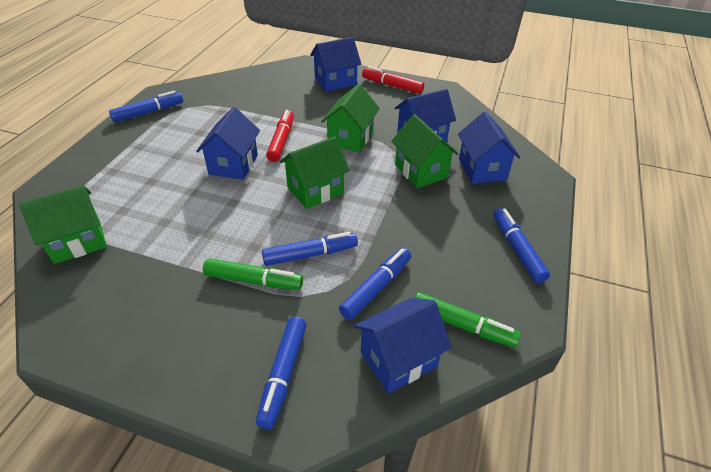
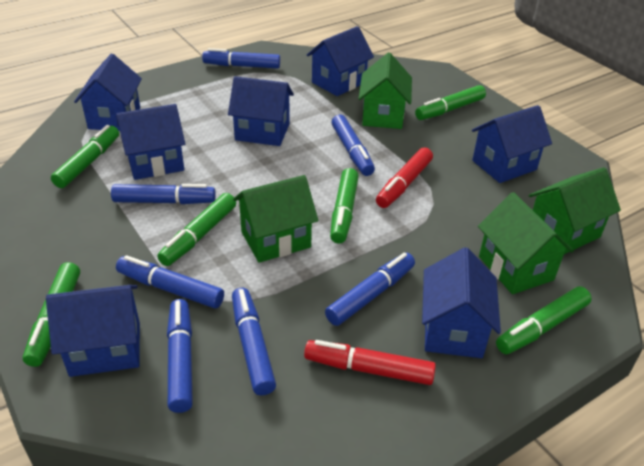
blue house: 5 -> 7
blue marker: 5 -> 7
green marker: 2 -> 6

